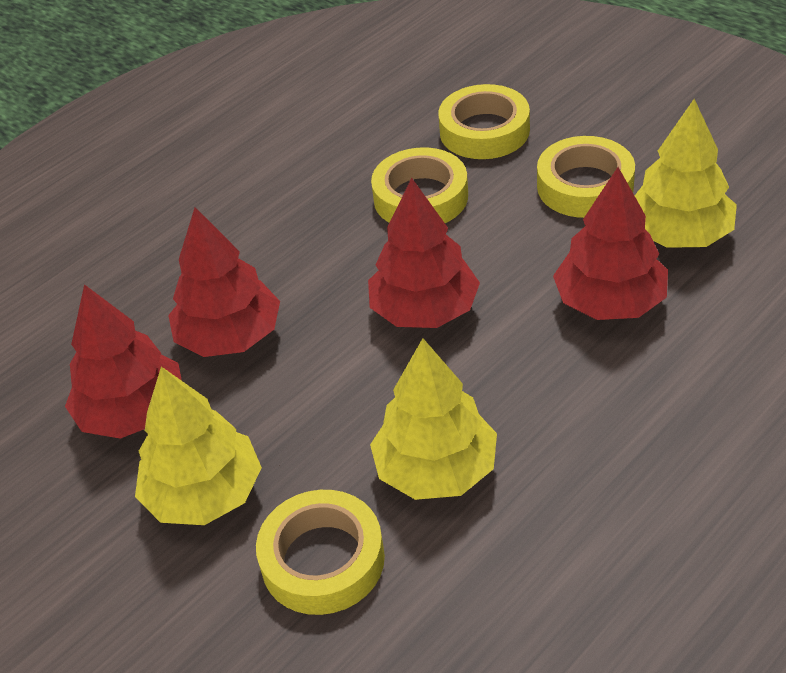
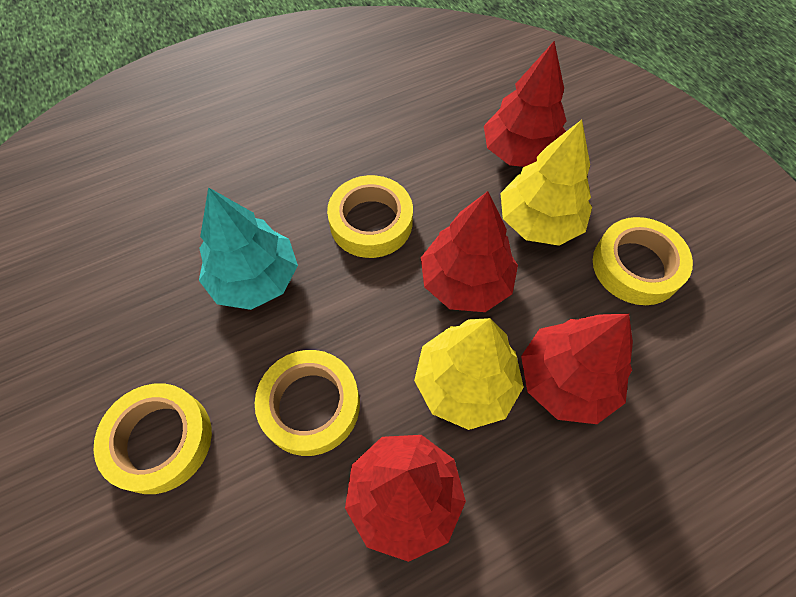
turquoise tree: 0 -> 1
yellow tree: 3 -> 2

